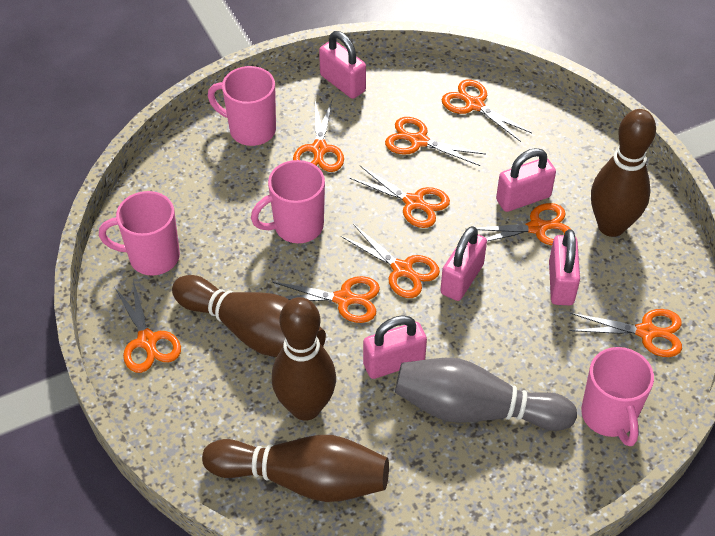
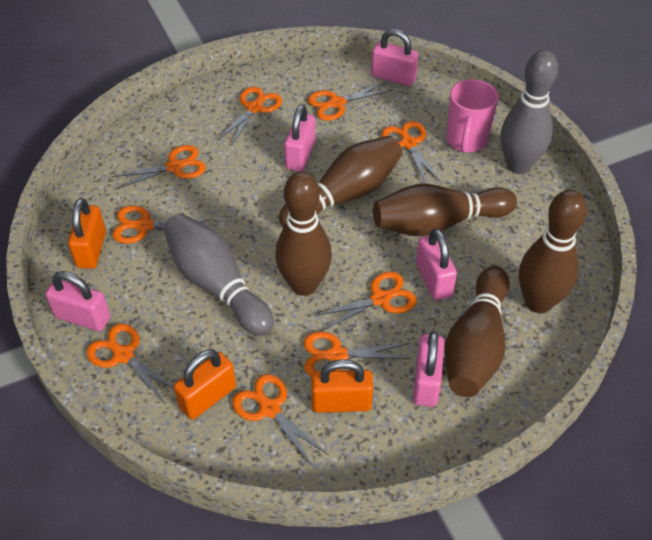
brown bowling pin: 4 -> 5
grey bowling pin: 1 -> 2
orange padlock: 0 -> 3
pink mug: 4 -> 1

